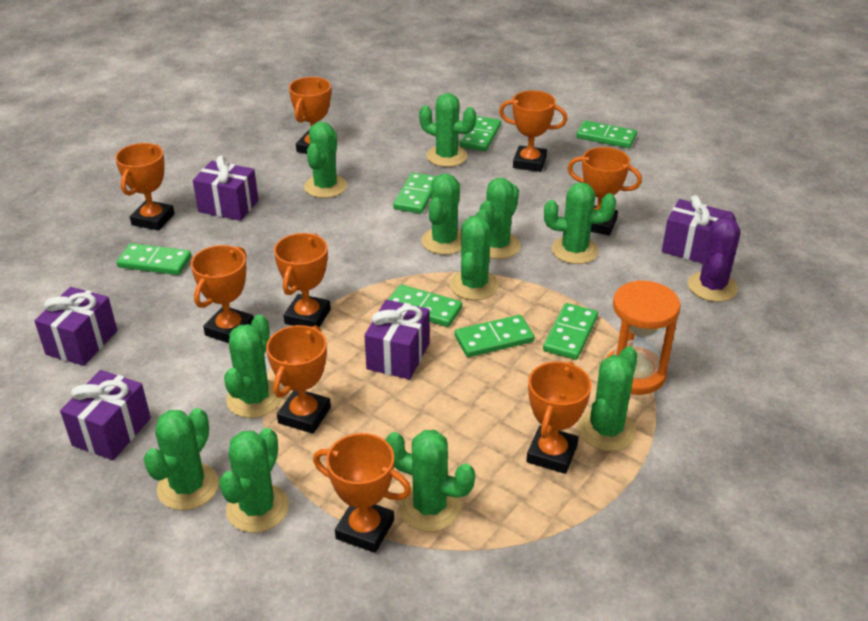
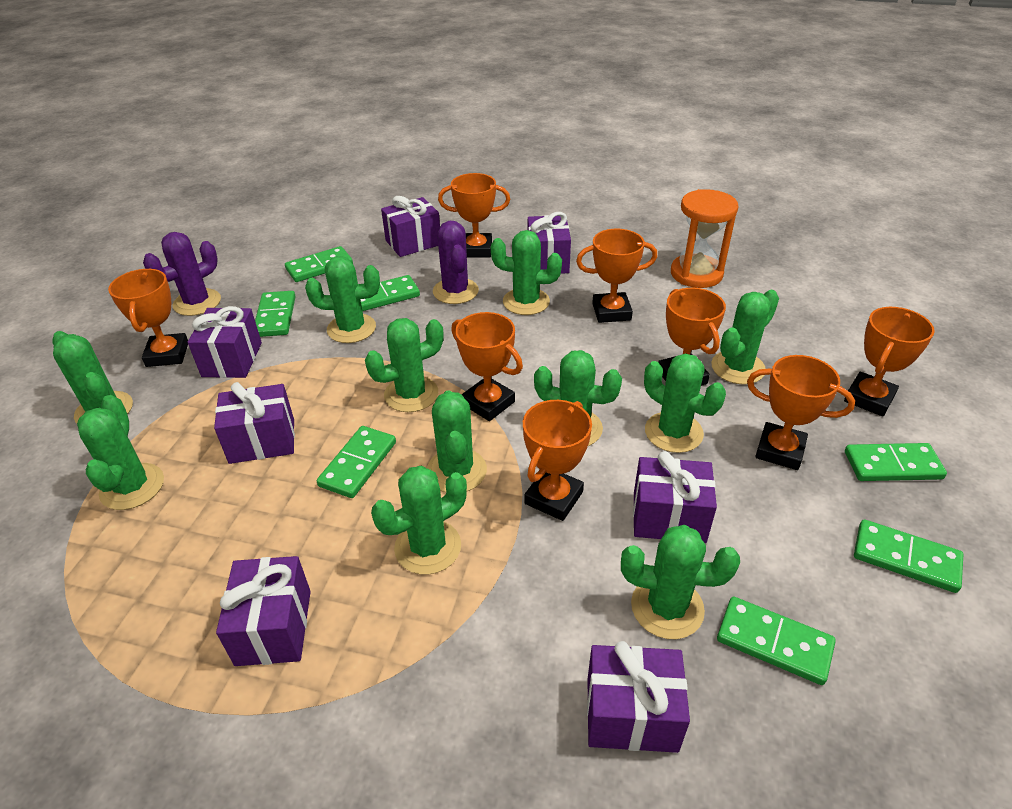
orange trophy: 9 -> 8
purple cactus: 1 -> 2
purple gift: 5 -> 7

